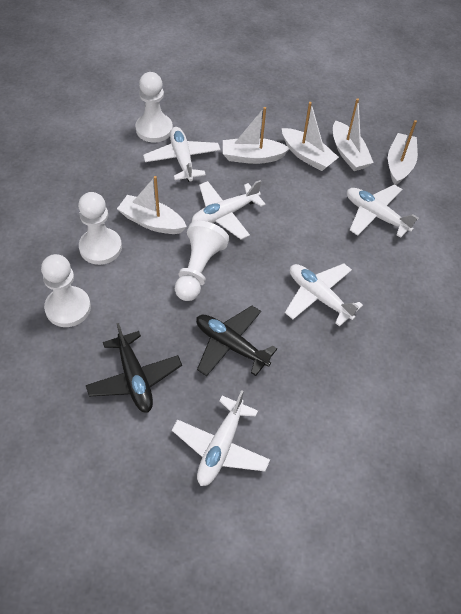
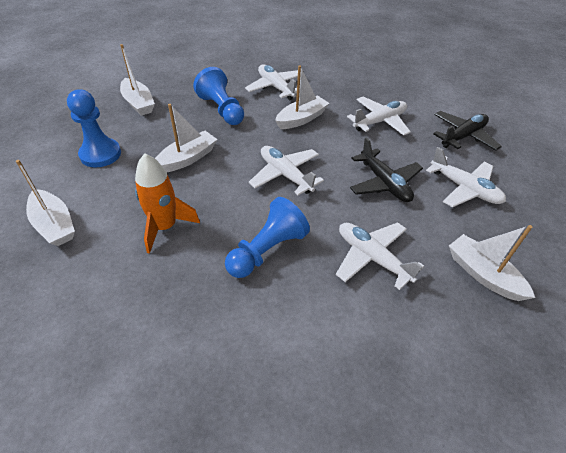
blue pawn: 0 -> 3
orange rocket: 0 -> 1
white pawn: 4 -> 0

